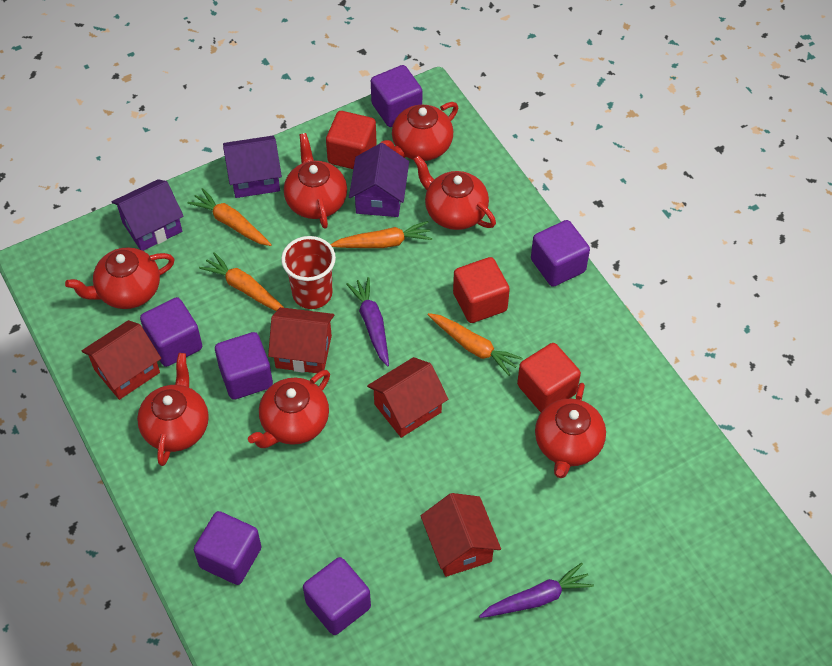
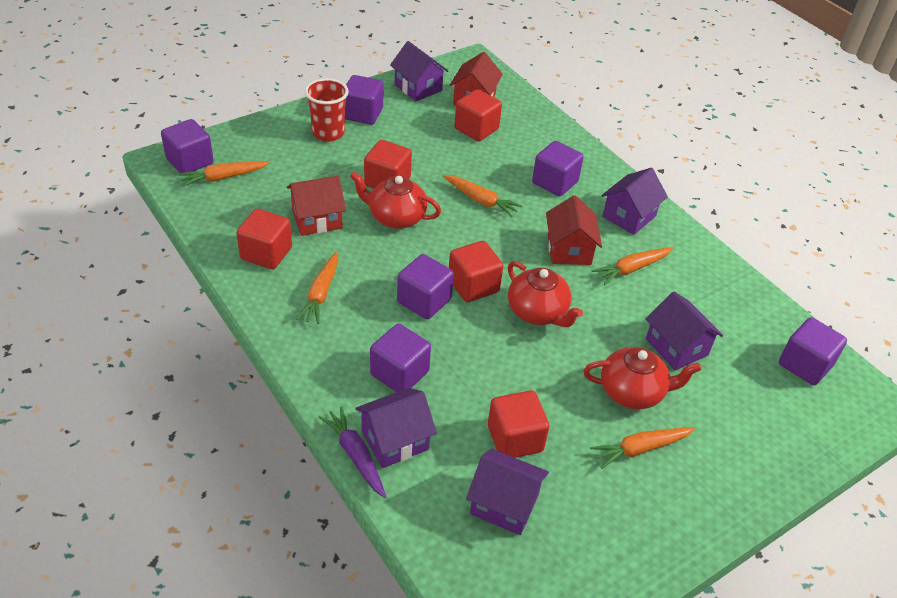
orange carrot: 4 -> 5
purple carrot: 2 -> 1
purple house: 3 -> 5
red cube: 3 -> 5
red house: 4 -> 3
red teapot: 7 -> 3

